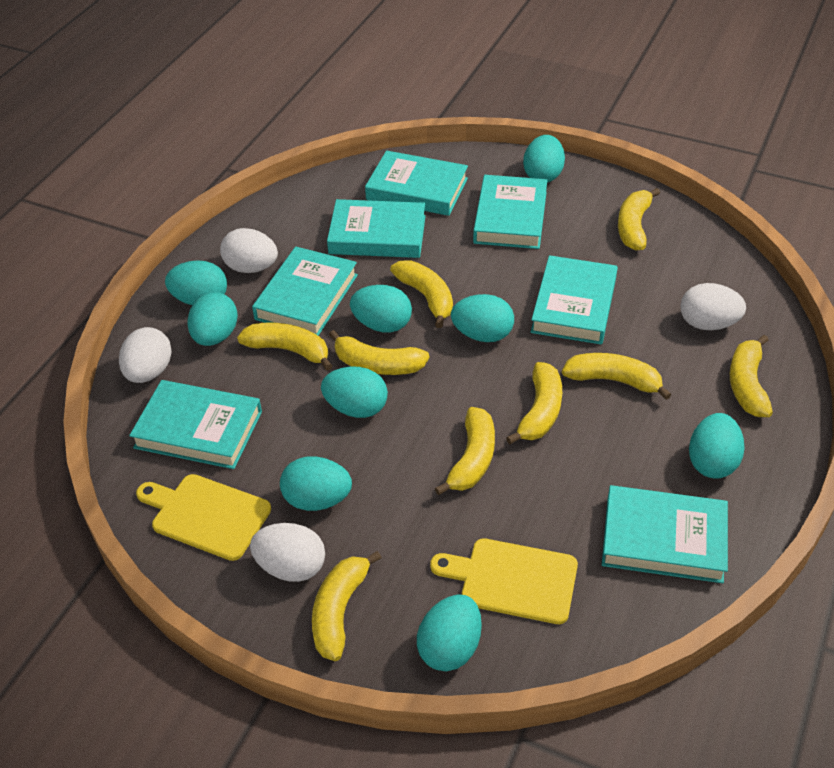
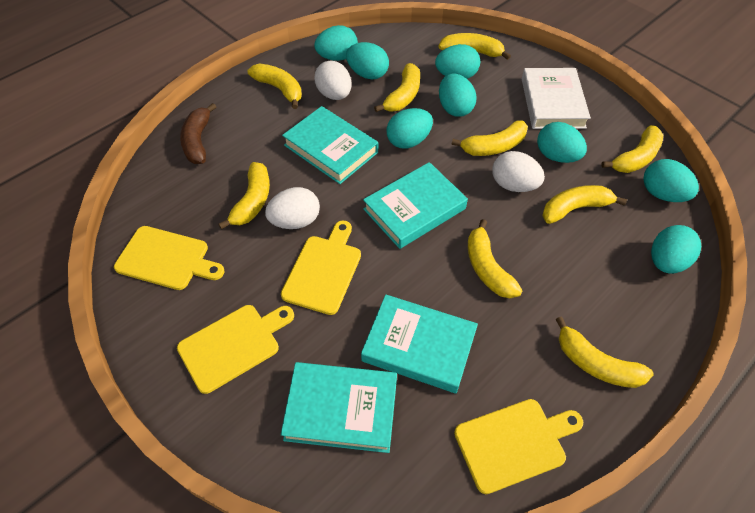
brown banana: 0 -> 1
turquoise book: 7 -> 4
turquoise egg: 9 -> 8
white book: 0 -> 1
white egg: 4 -> 3
yellow cutting board: 2 -> 4

